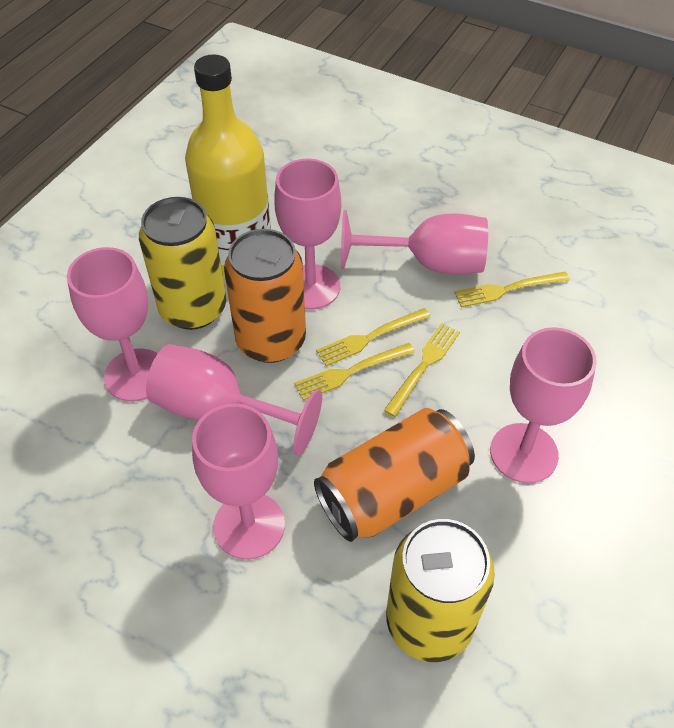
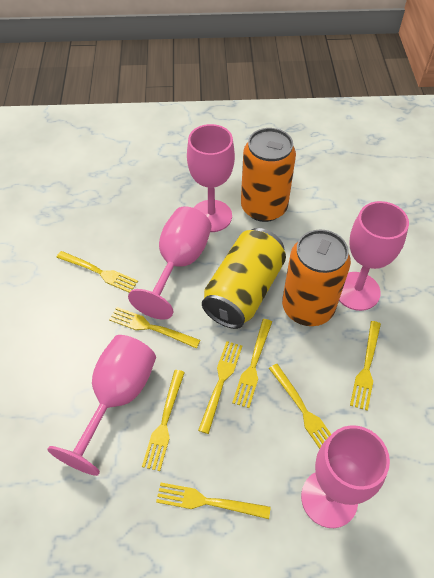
pink goblet: 6 -> 5
yellow bottle: 1 -> 0
yellow can: 2 -> 1
yellow fork: 4 -> 8

